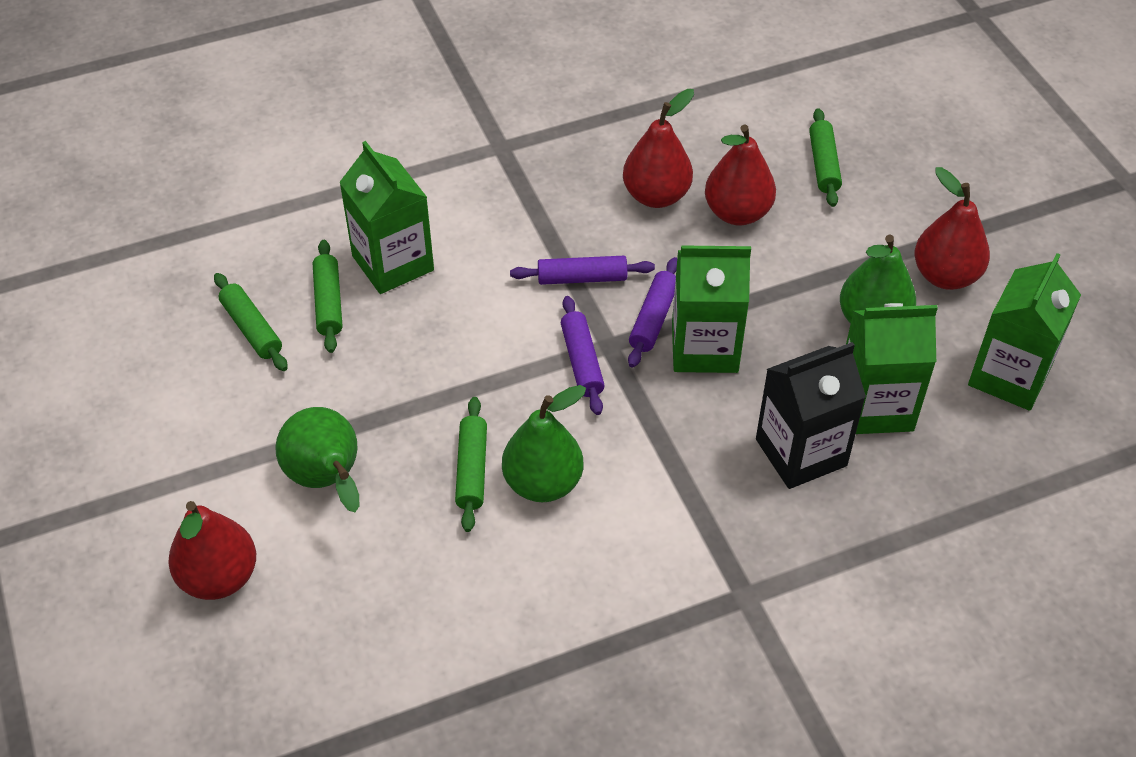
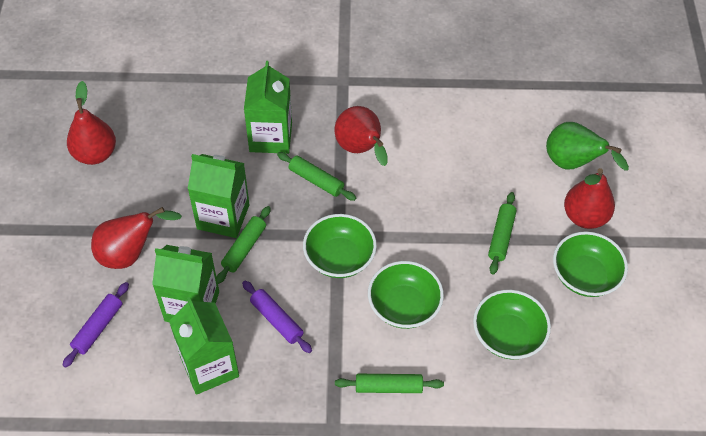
black carton: 1 -> 0
green bowl: 0 -> 4
green pear: 3 -> 1
purple rolling pin: 3 -> 2

